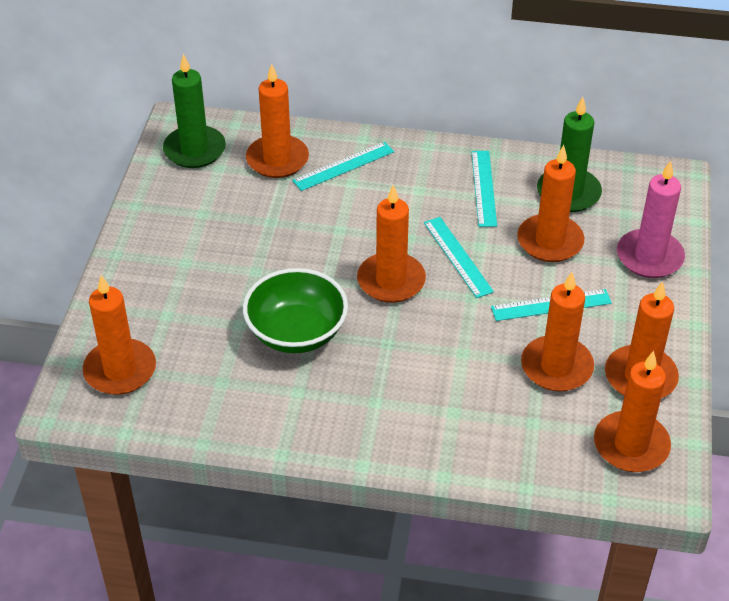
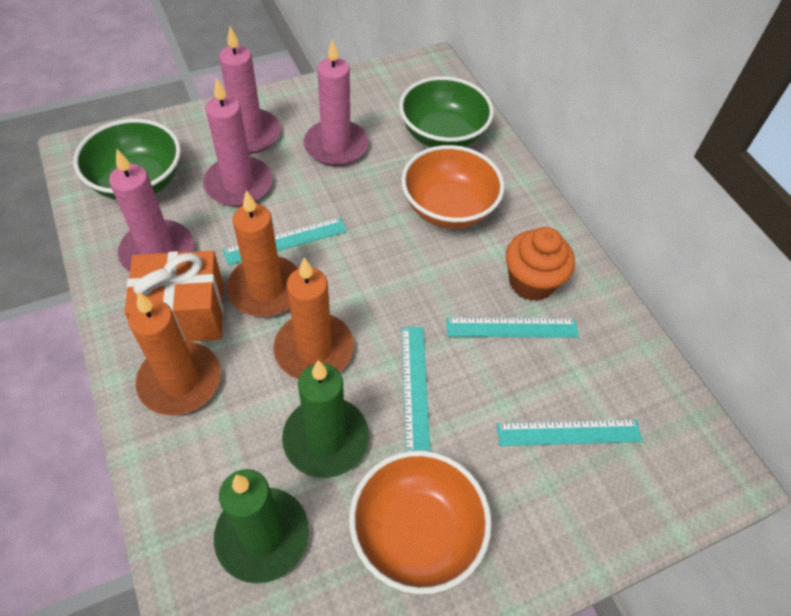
green bowl: 1 -> 2
orange bowl: 0 -> 2
orange candle: 7 -> 3
orange cupcake: 0 -> 1
orange gift: 0 -> 1
pink candle: 1 -> 4

